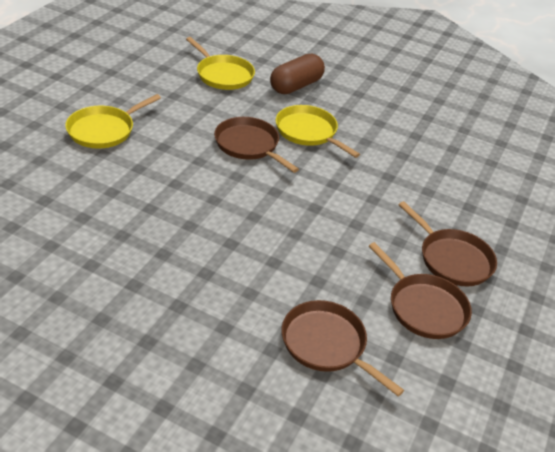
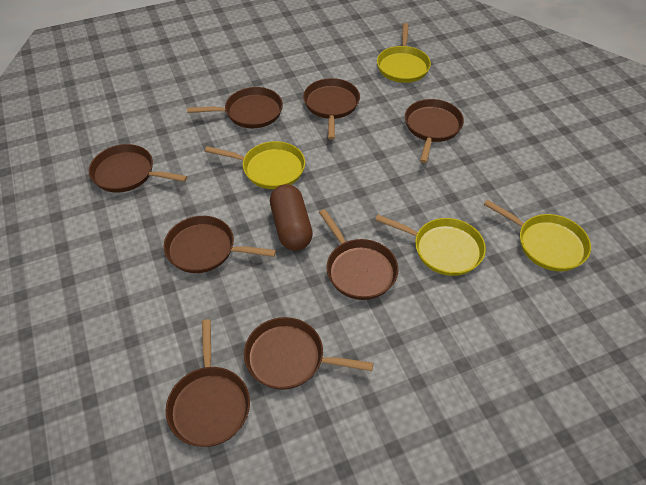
brown pan: 4 -> 8
yellow pan: 3 -> 4

